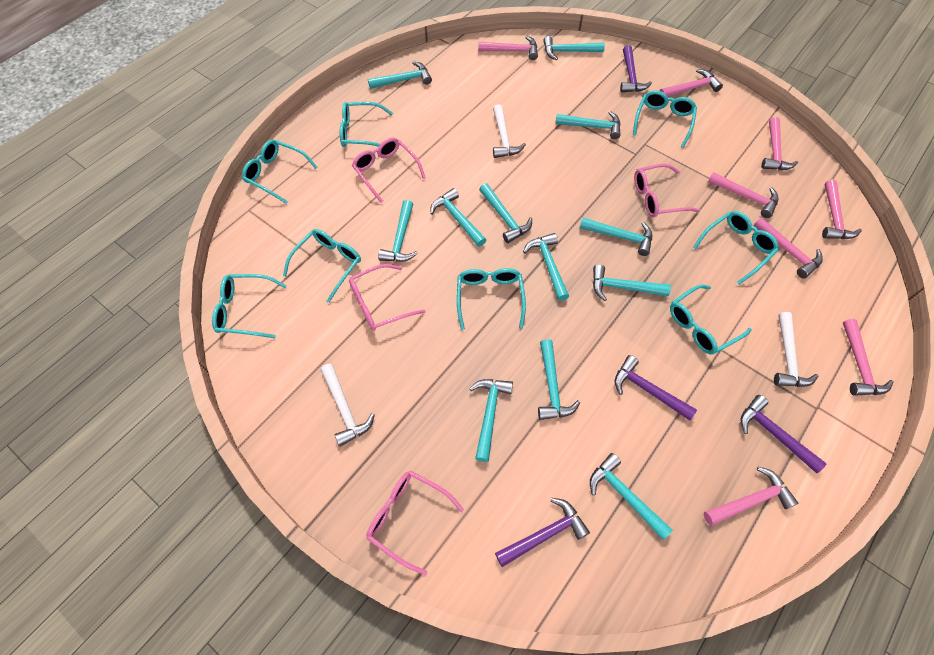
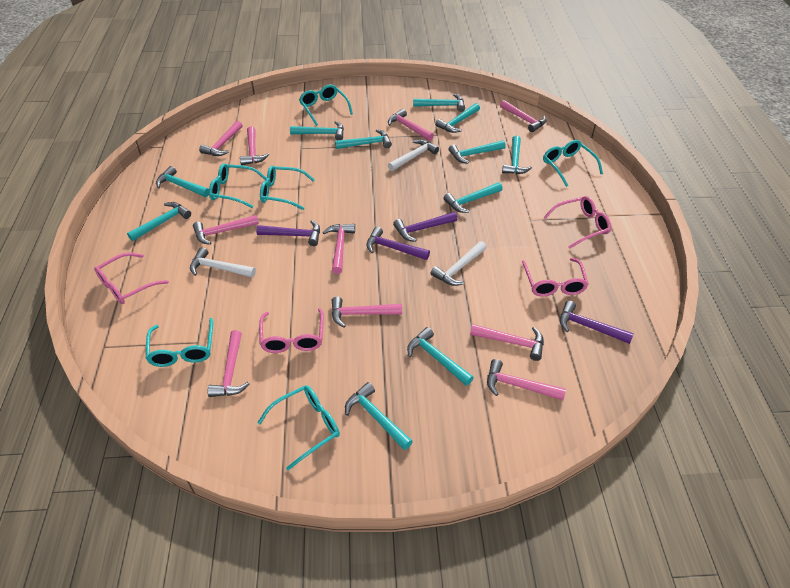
pink hammer: 8 -> 10
turquoise glasses: 8 -> 6
turquoise hammer: 12 -> 11

